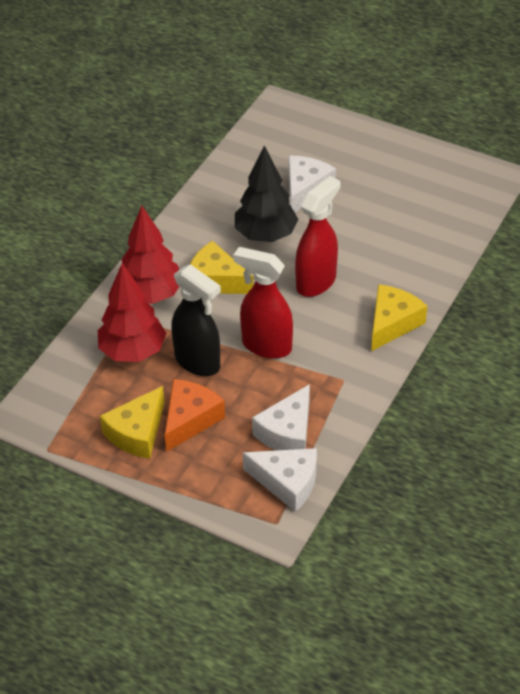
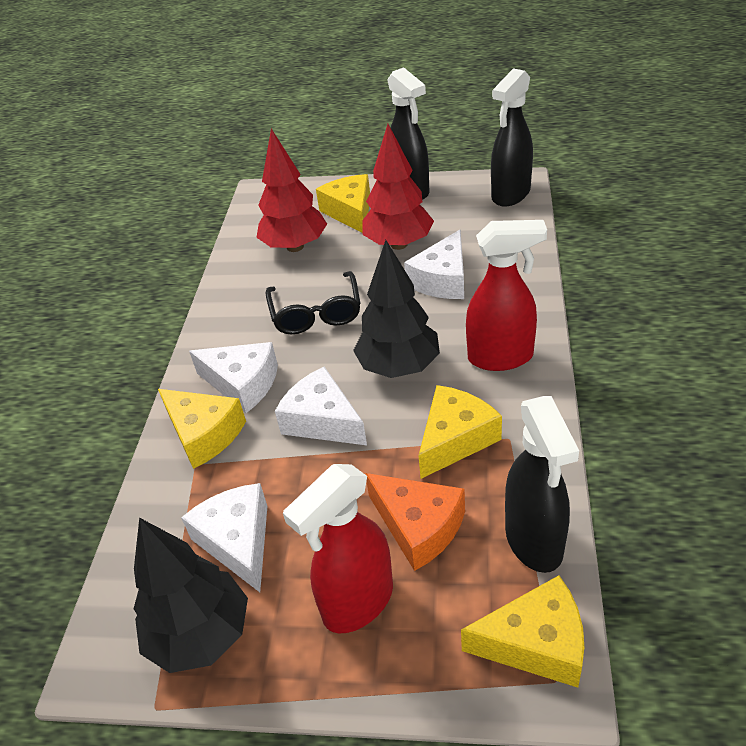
black glasses: 0 -> 1
black spray bottle: 1 -> 3
black tree: 1 -> 2
white cheese: 3 -> 4
yellow cheese: 3 -> 4

